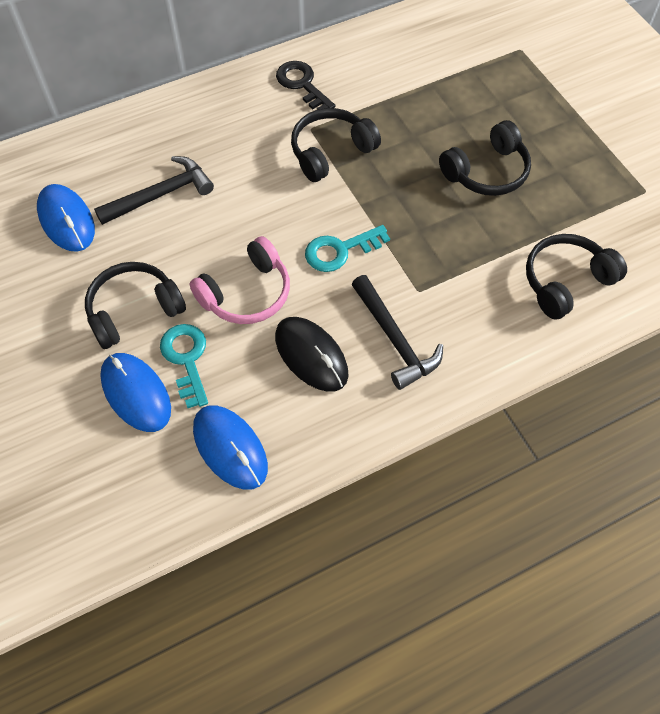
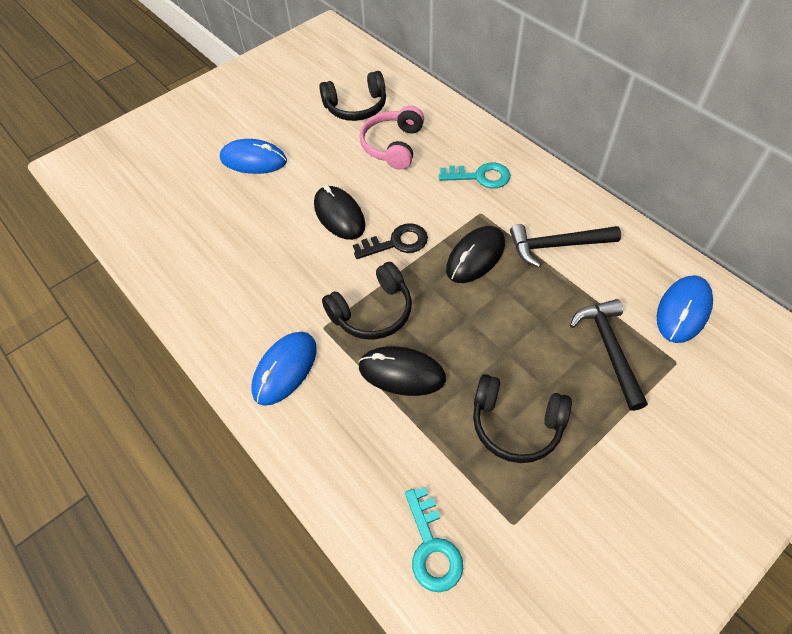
black headphones: 4 -> 3
black mouse: 1 -> 3

